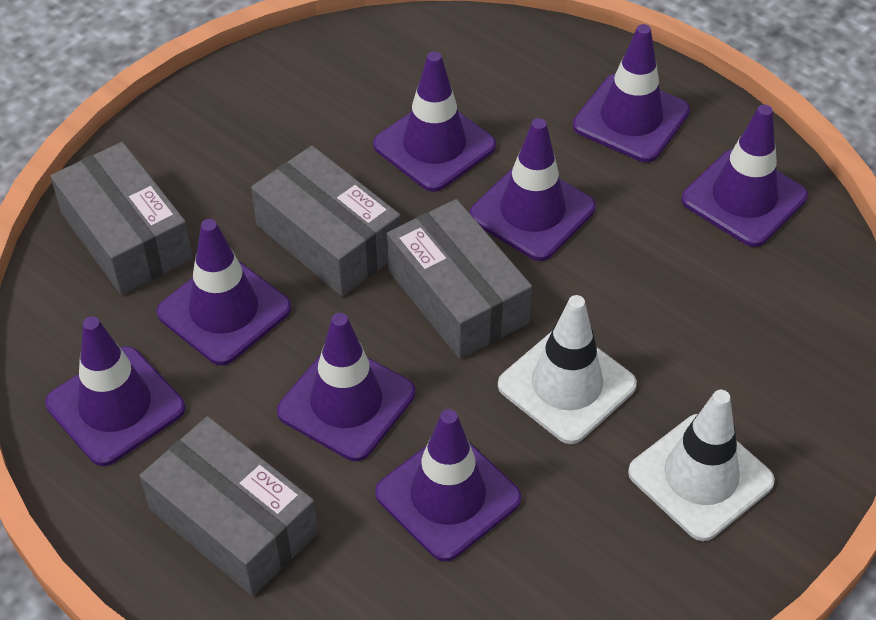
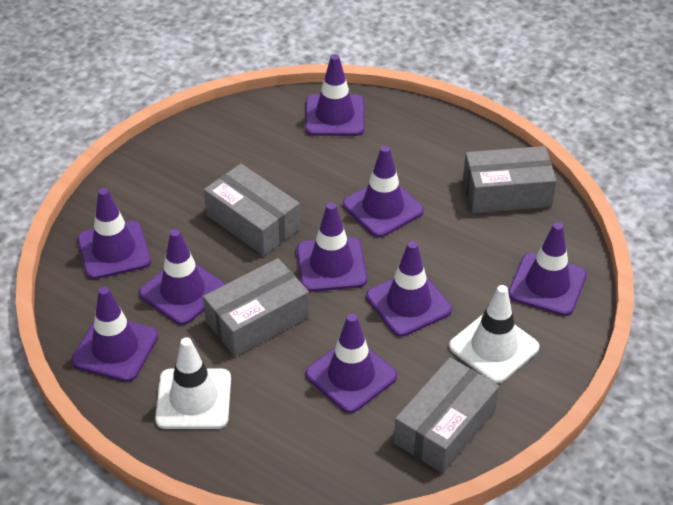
purple traffic cone: 8 -> 9

